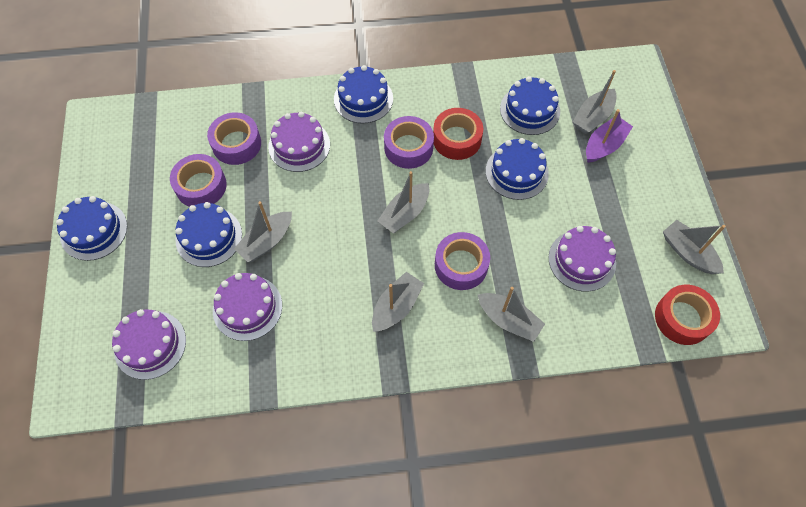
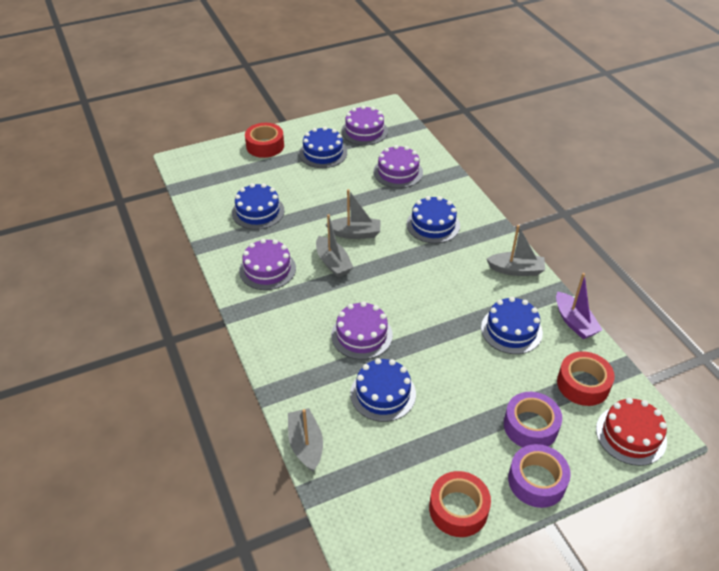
grey boat: 6 -> 4
purple tape: 4 -> 2
red cake: 0 -> 1
red tape: 2 -> 3

